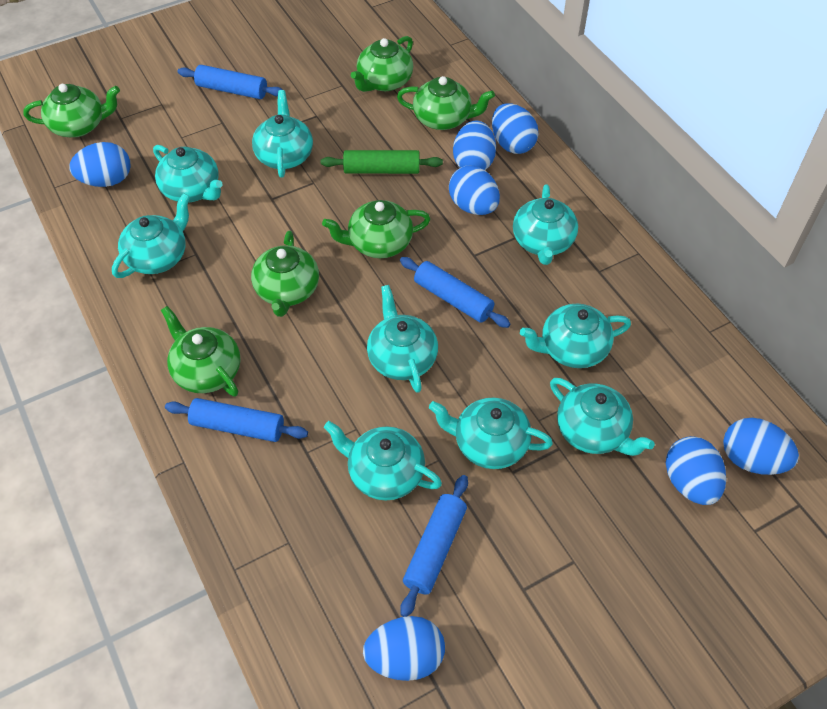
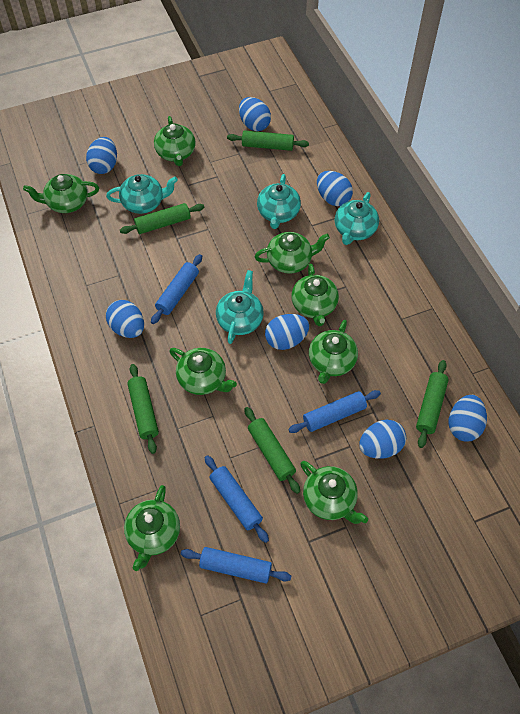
green rolling pin: 1 -> 5
green teapot: 6 -> 8
turquoise teapot: 9 -> 4

